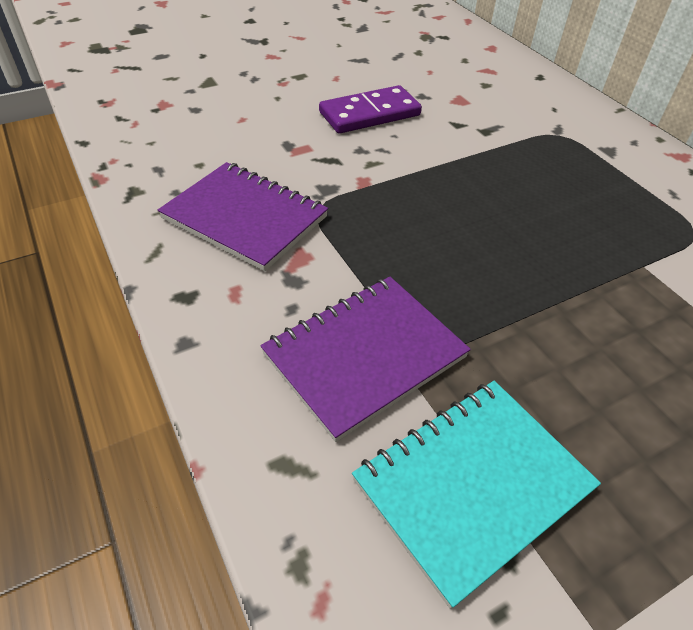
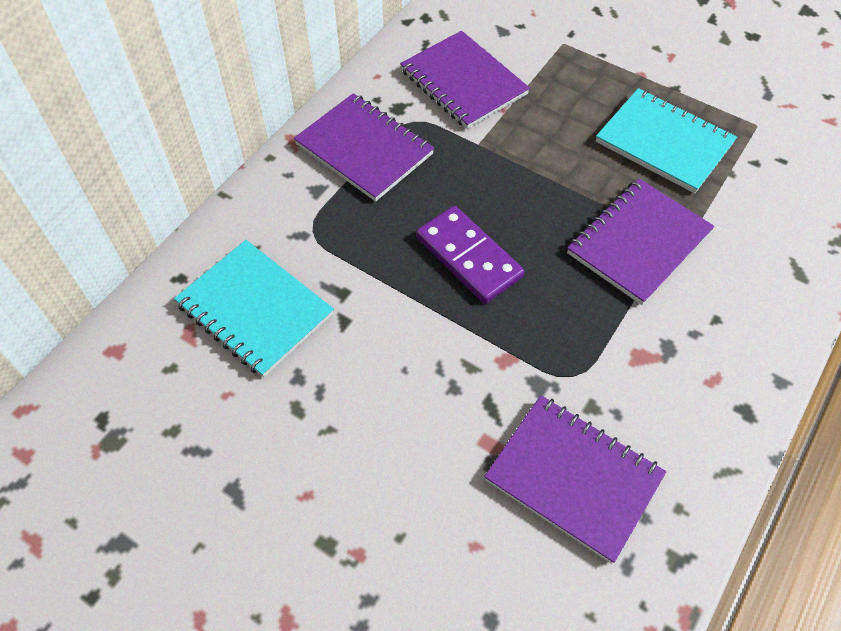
purple notebook: 2 -> 4
turquoise notebook: 1 -> 2

